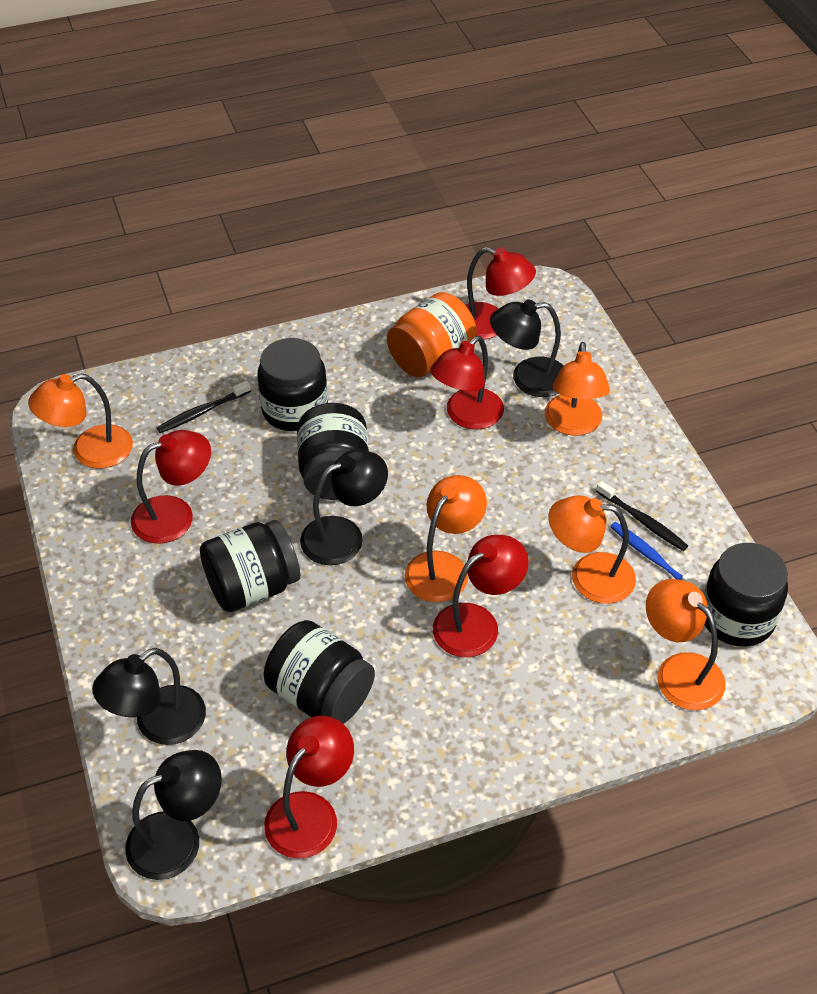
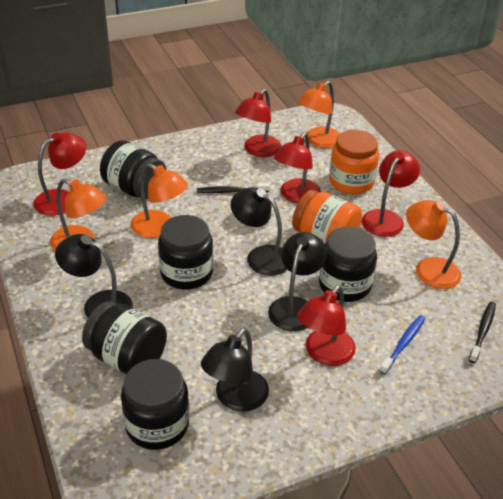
orange jar: 1 -> 2
orange lamp: 5 -> 4

